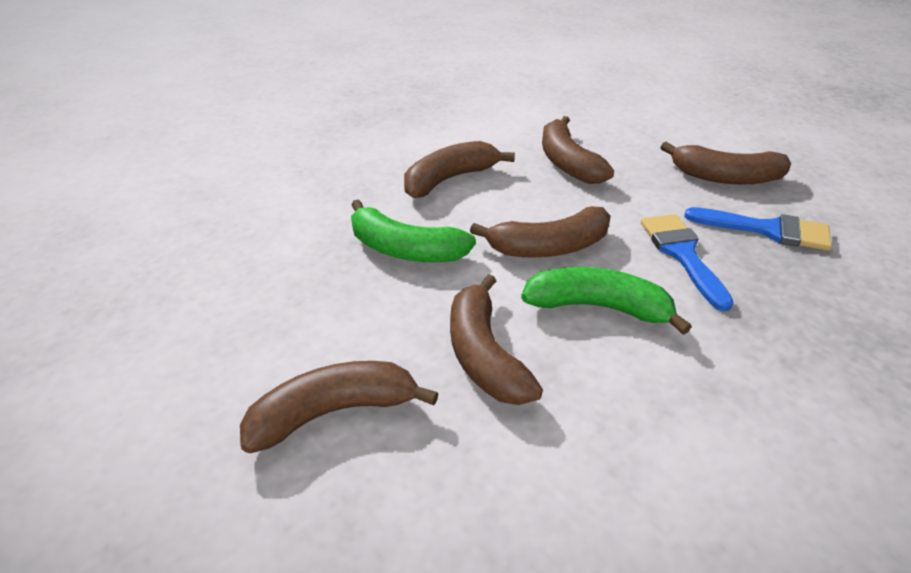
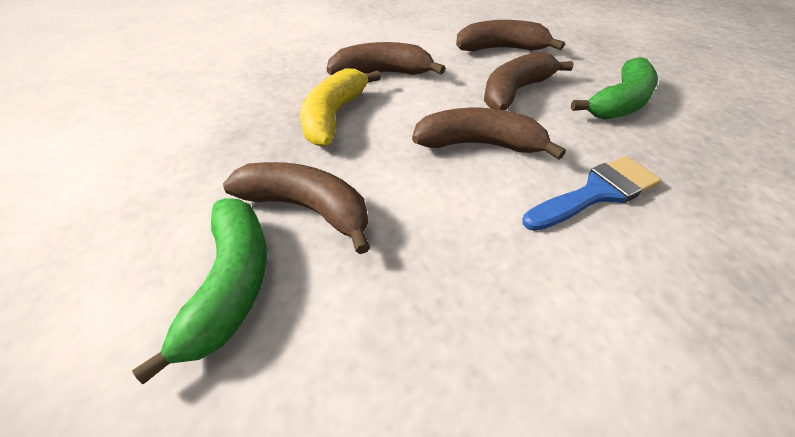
blue brush: 2 -> 1
brown banana: 6 -> 5
yellow banana: 0 -> 1

